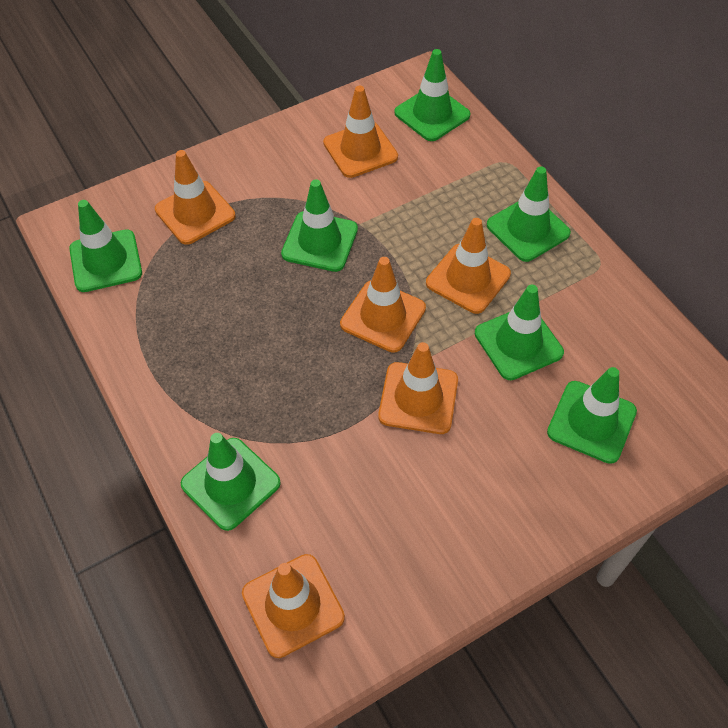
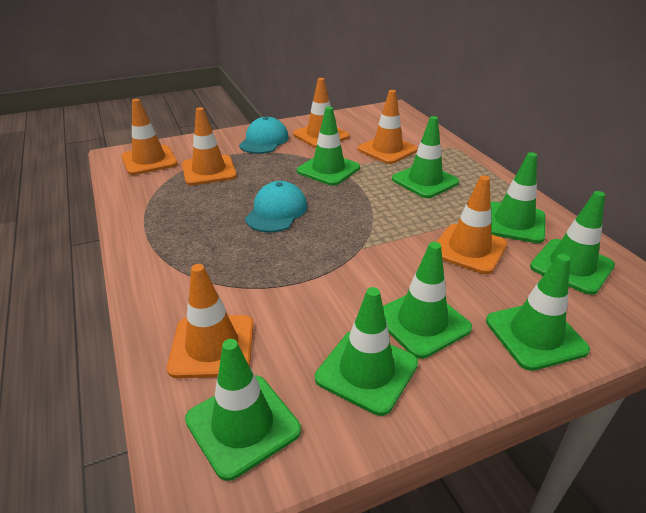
green traffic cone: 7 -> 8
turquoise cap: 0 -> 2

